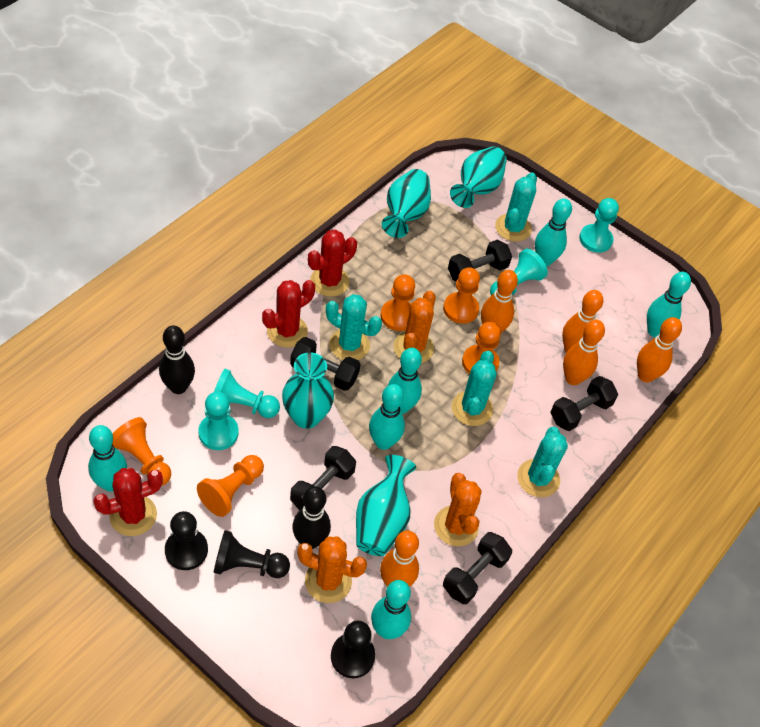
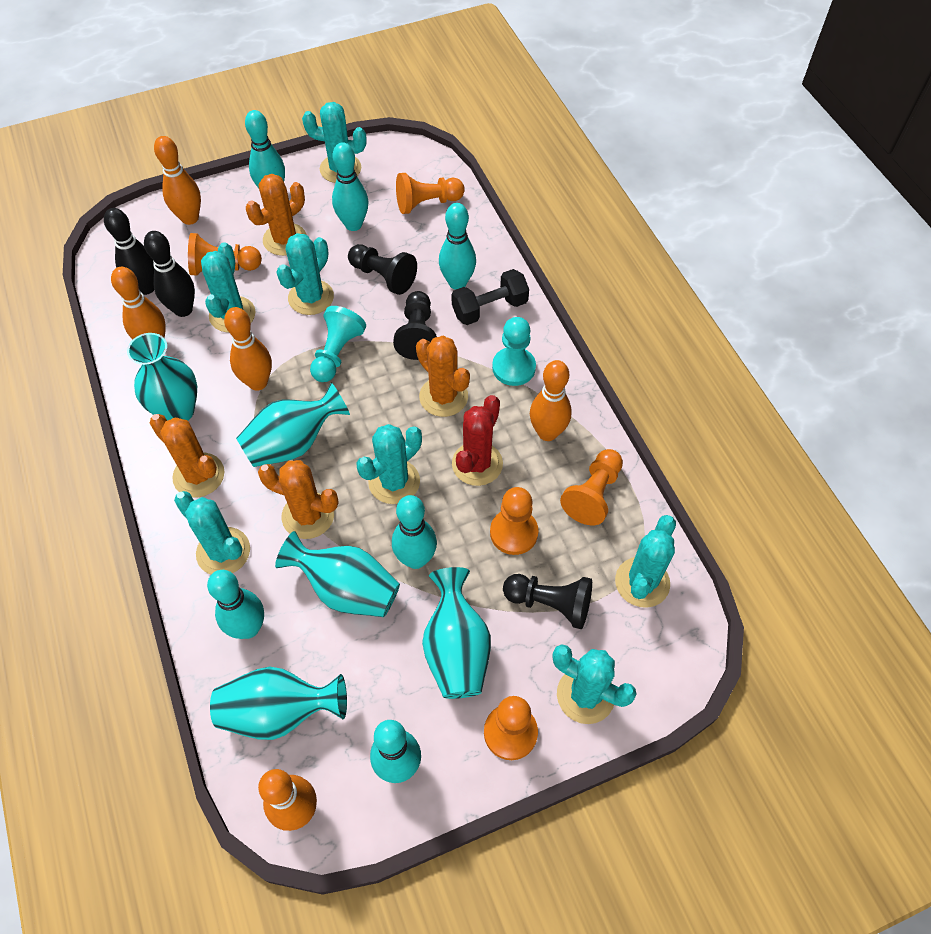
black dumbbell: 5 -> 1
orange cactus: 3 -> 4
red cactus: 3 -> 1
turquoise cactus: 4 -> 7
turquoise pawn: 4 -> 2
turquoise vase: 4 -> 5

